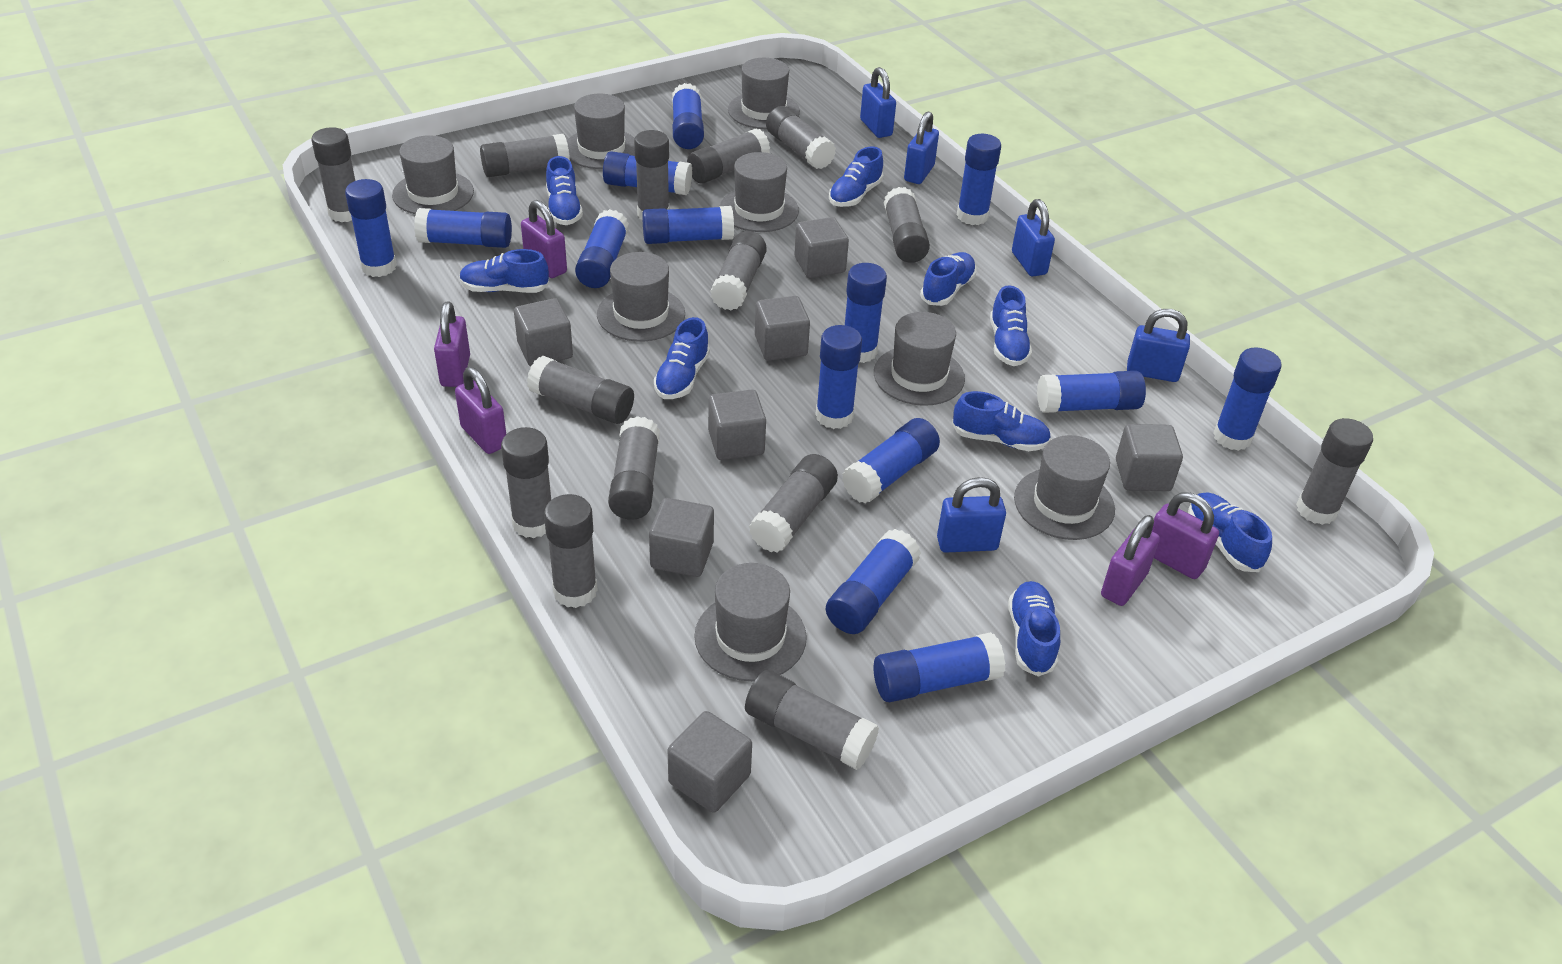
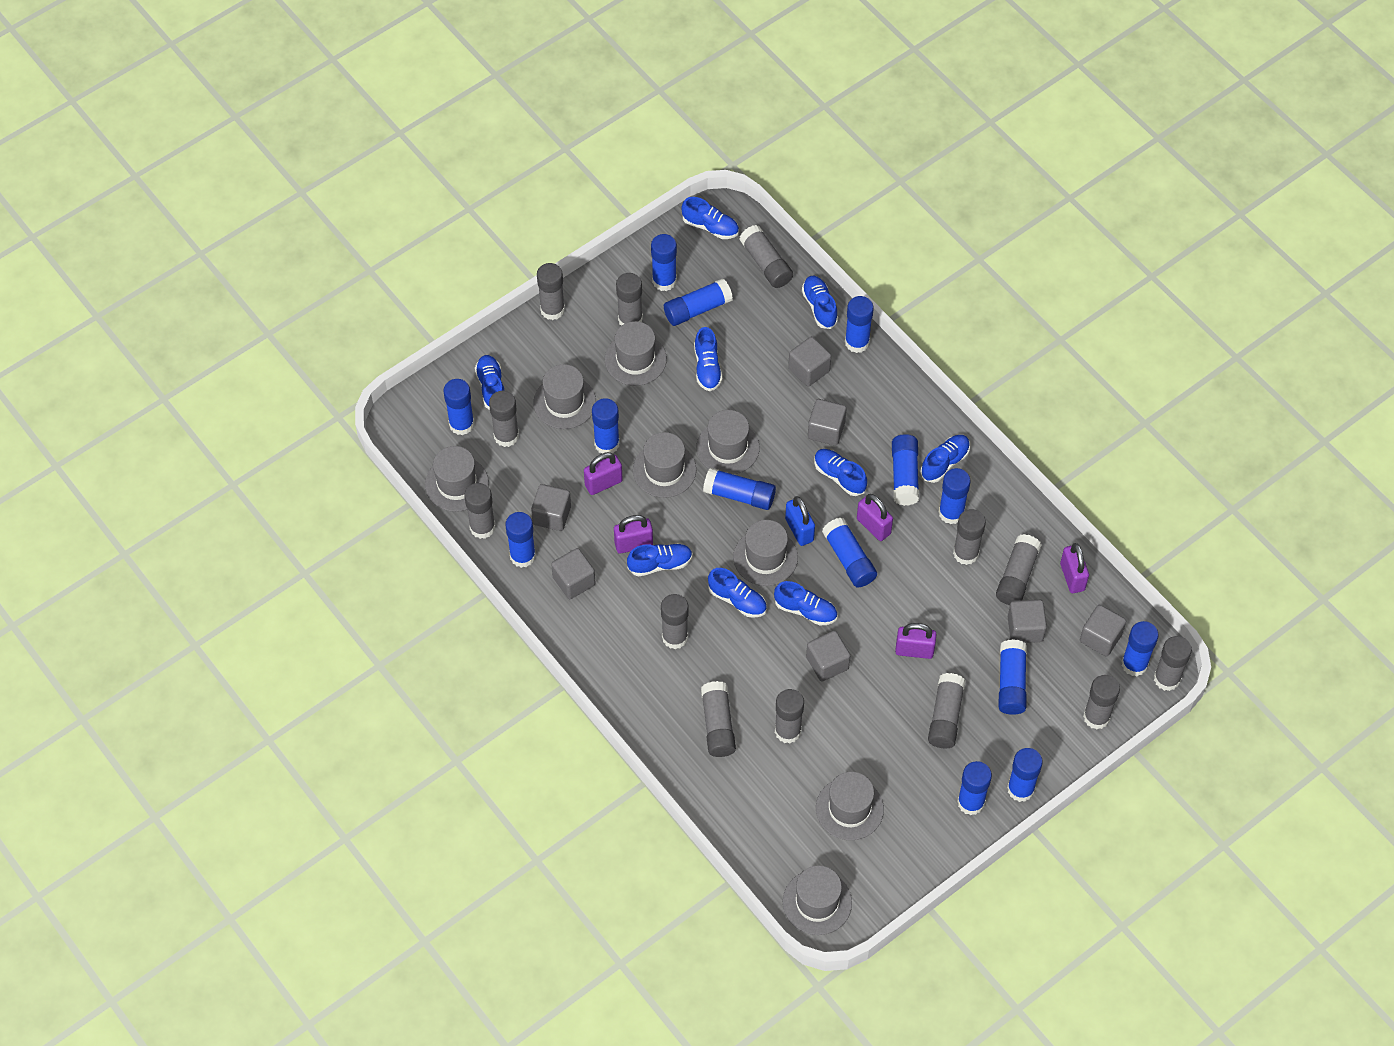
blue padlock: 5 -> 1
grey glue stick: 14 -> 13

